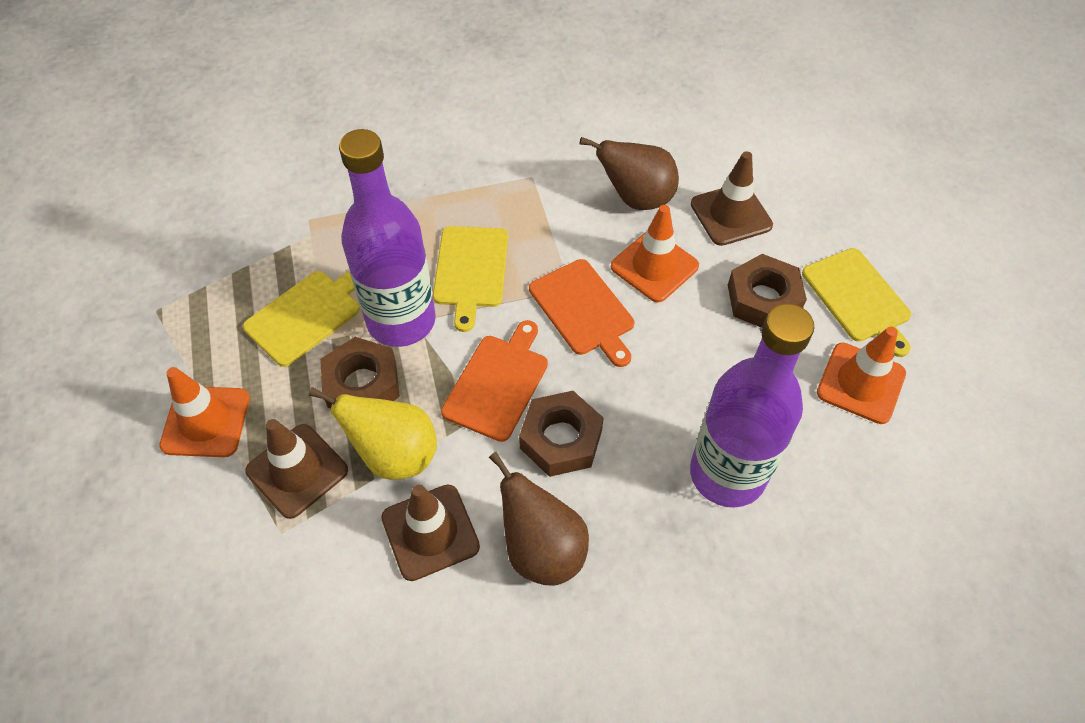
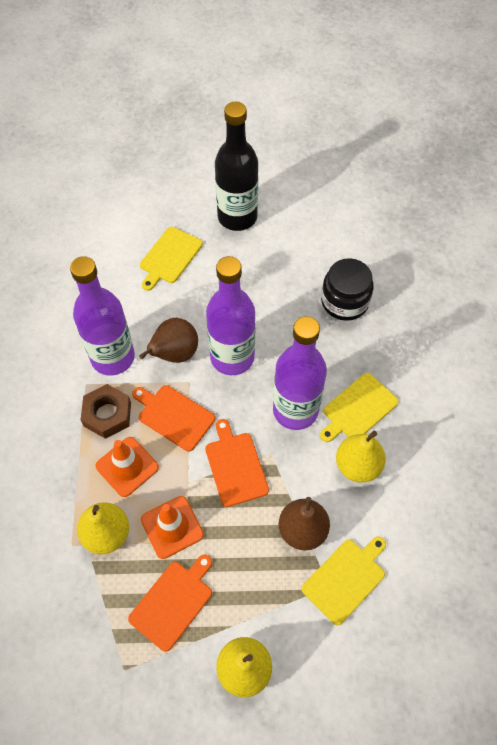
black bottle: 0 -> 1
black jar: 0 -> 1
brown nut: 3 -> 1
brown traffic cone: 3 -> 0
orange cutting board: 2 -> 3
orange traffic cone: 3 -> 2
purple bottle: 2 -> 3
yellow pear: 1 -> 3

